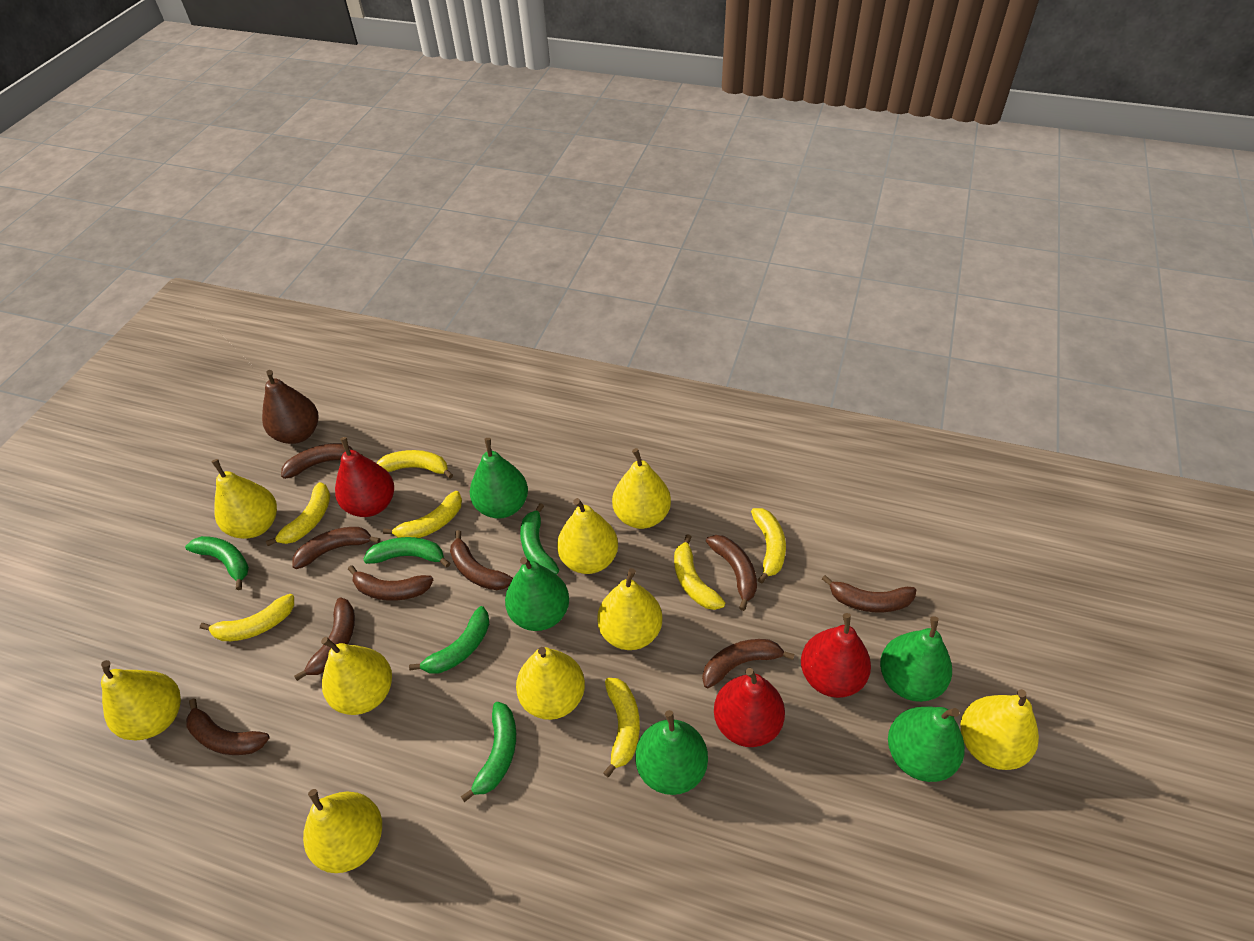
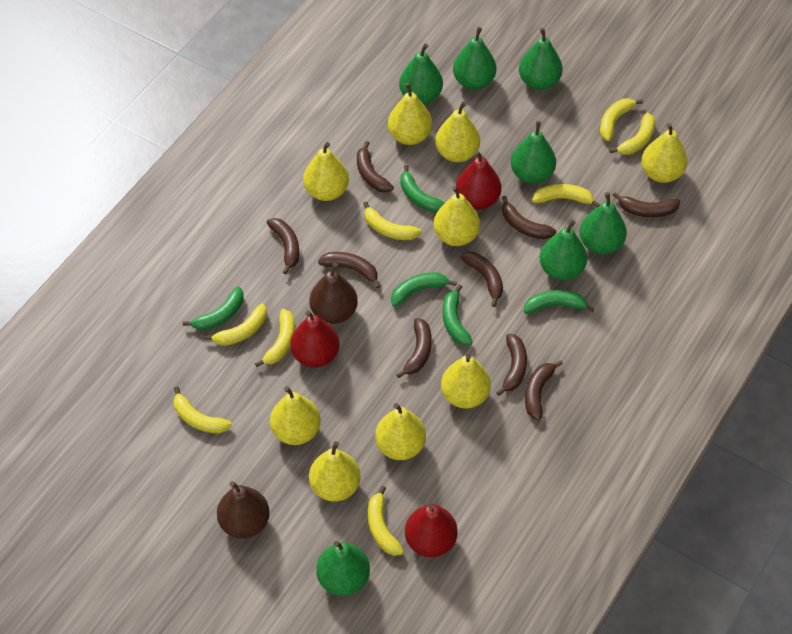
brown pear: 1 -> 2
green pear: 5 -> 7
yellow banana: 7 -> 8

